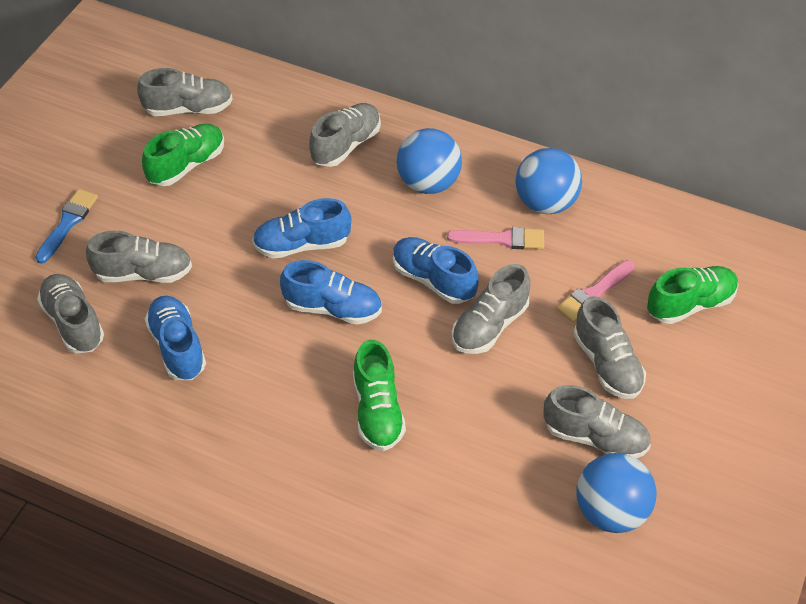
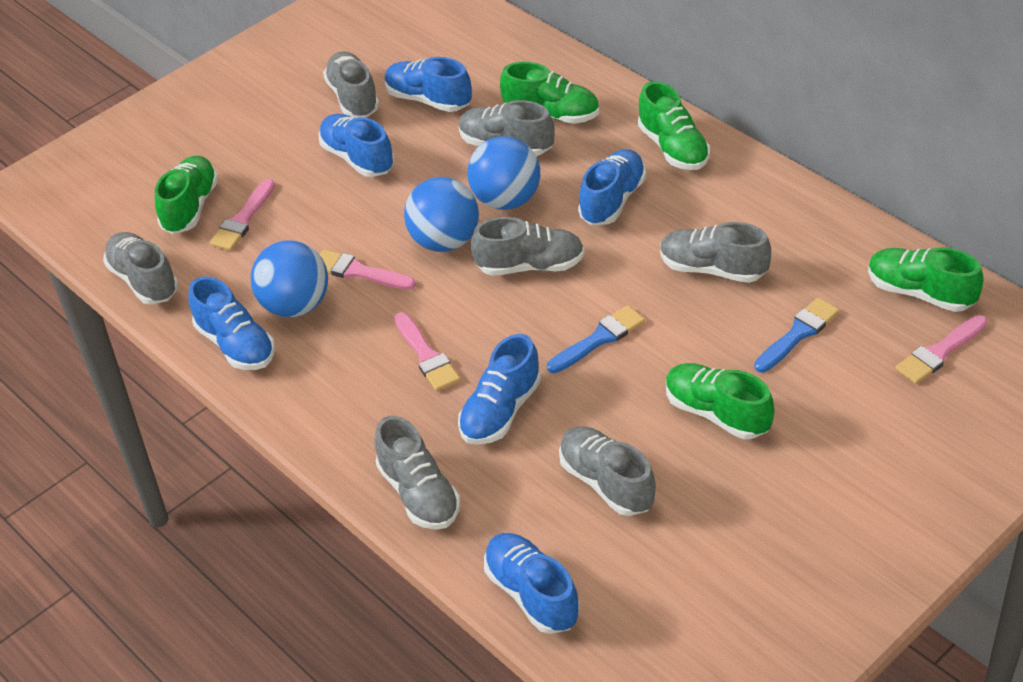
blue brush: 1 -> 2
blue shoe: 4 -> 6
green shoe: 3 -> 5
pink brush: 2 -> 4

